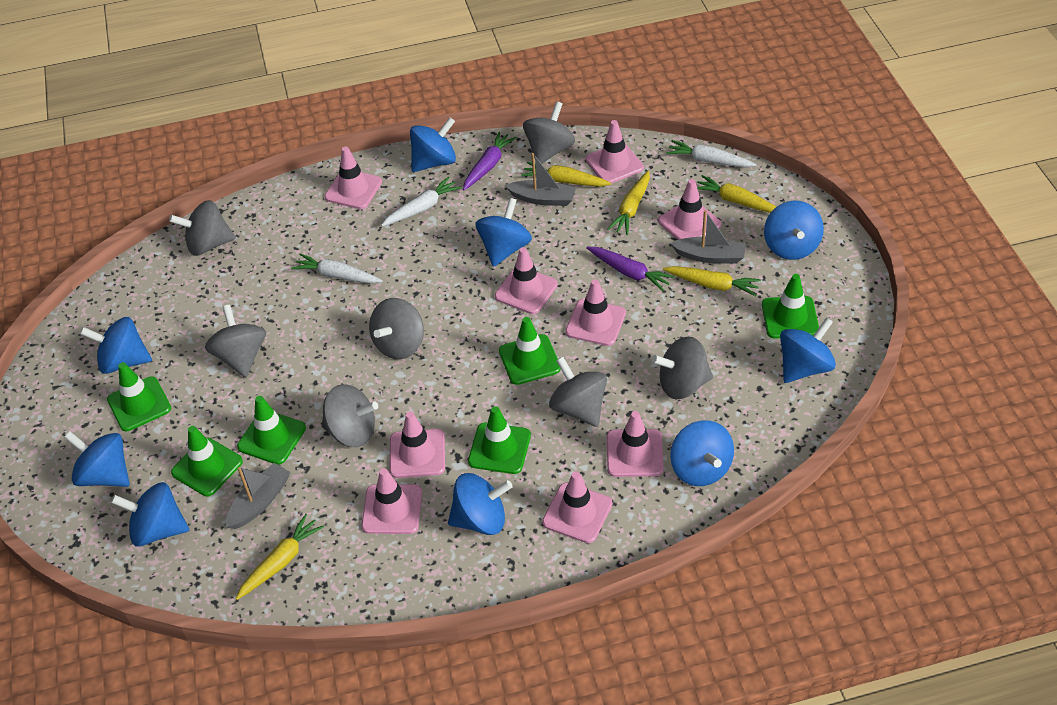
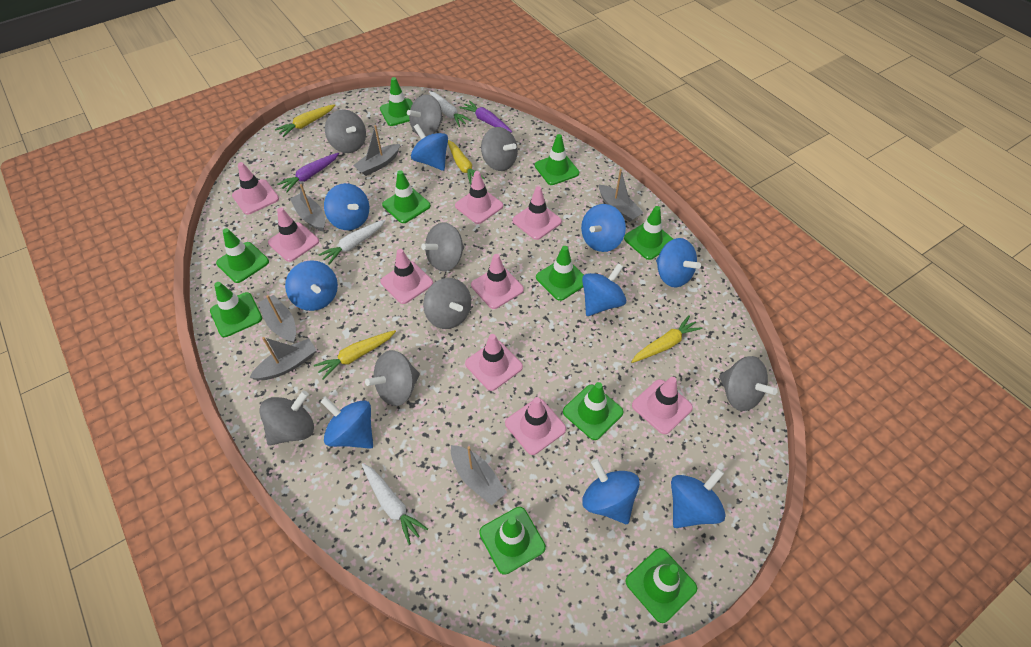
green traffic cone: 6 -> 10
grey boat: 3 -> 6
grey spinning top: 7 -> 8
yellow carrot: 5 -> 4

